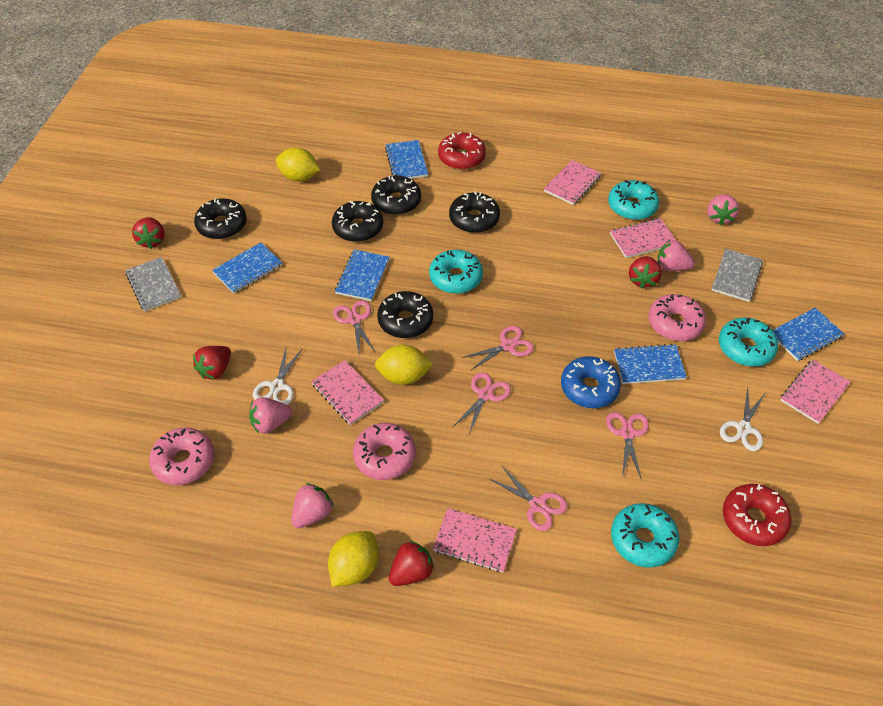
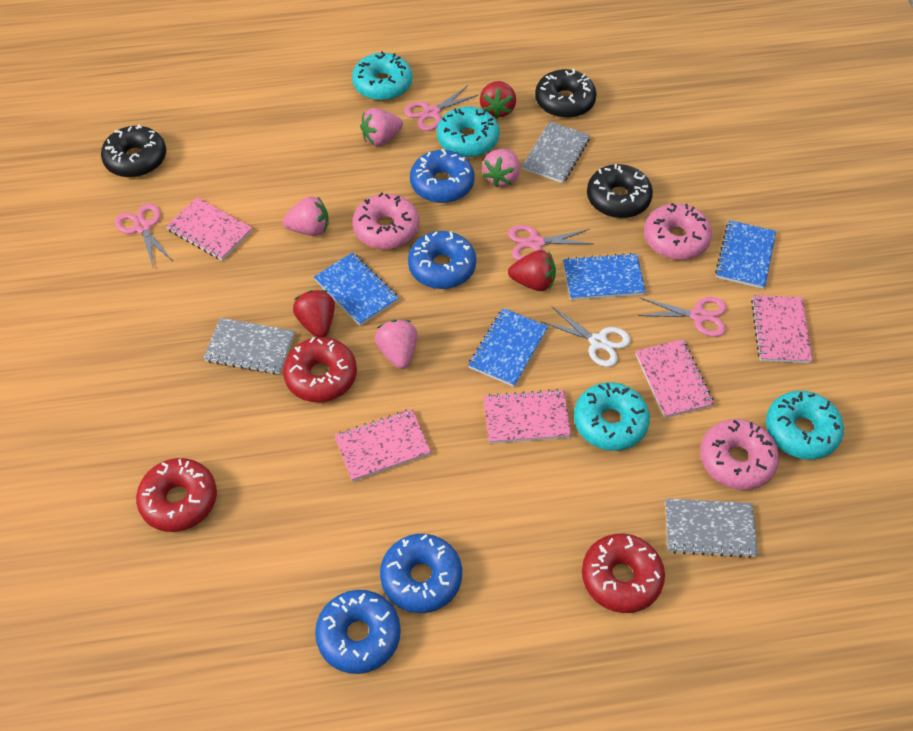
black donut: 5 -> 3
blue donut: 1 -> 4
blue notebook: 5 -> 4
grey notebook: 2 -> 3
pink scissors: 5 -> 4
red donut: 2 -> 3
red strawberry: 4 -> 3
white scissors: 2 -> 1
yellow lemon: 3 -> 0

